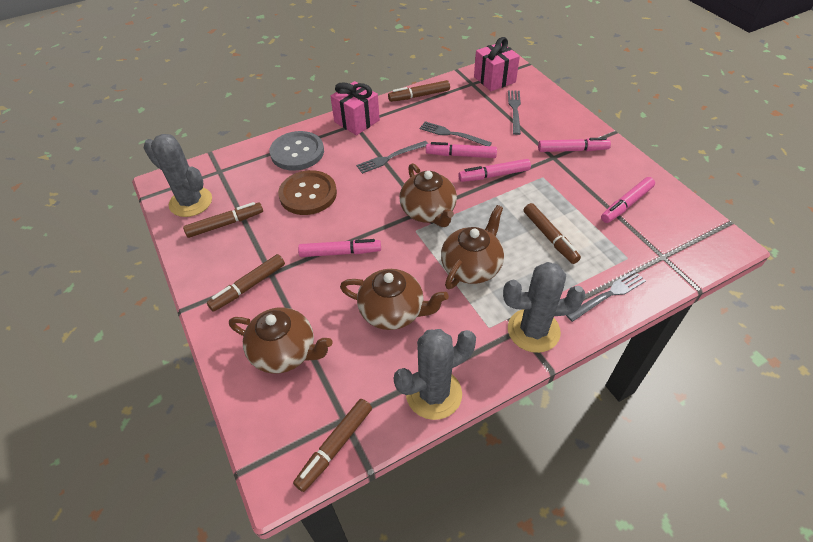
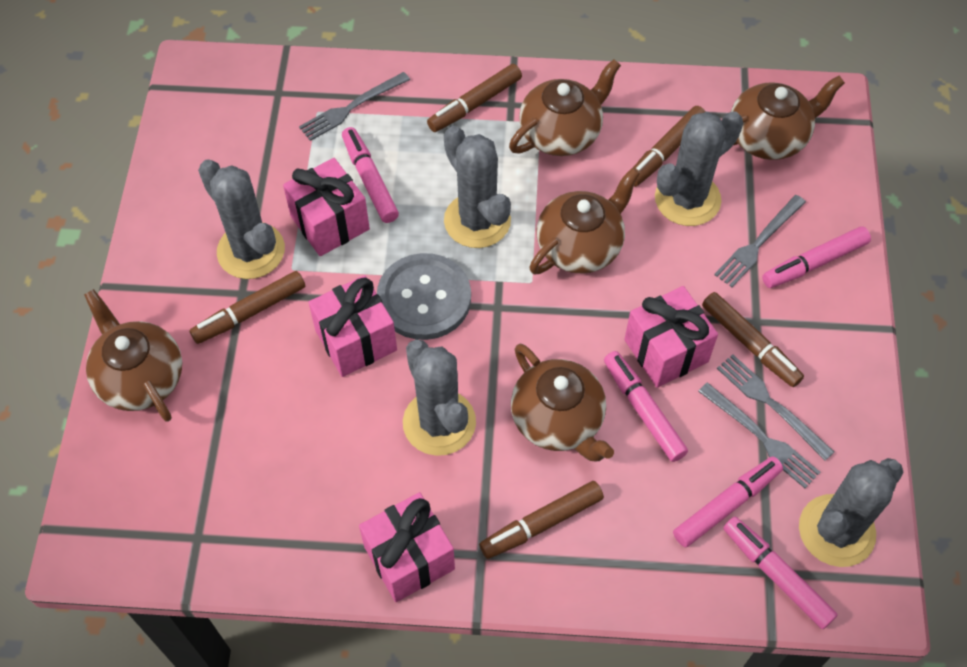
brown button: 1 -> 0
brown teapot: 4 -> 5
grey cactus: 3 -> 5
pink gift: 2 -> 4

